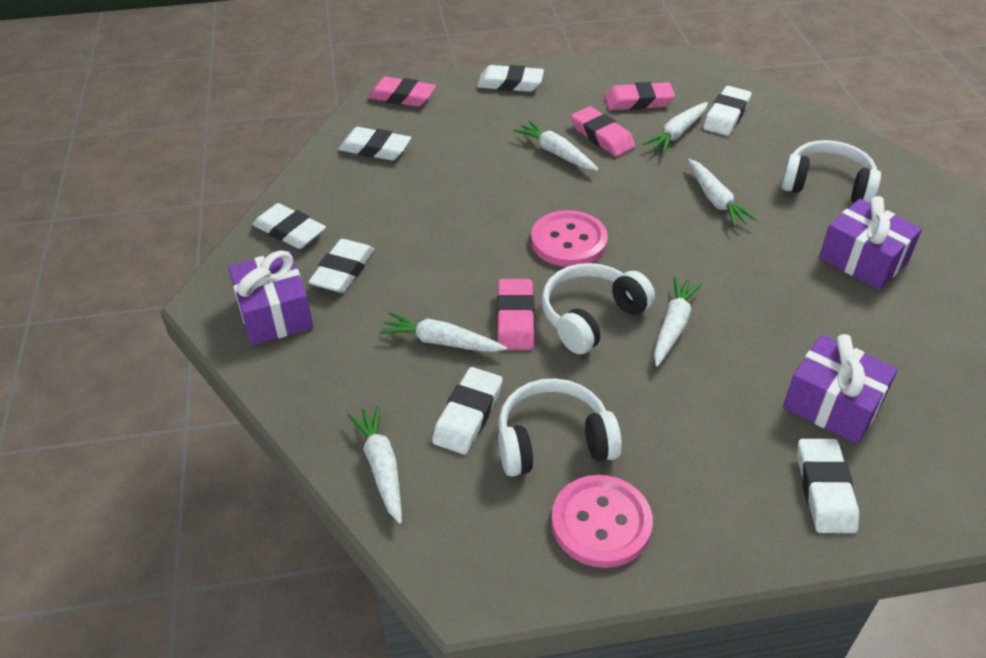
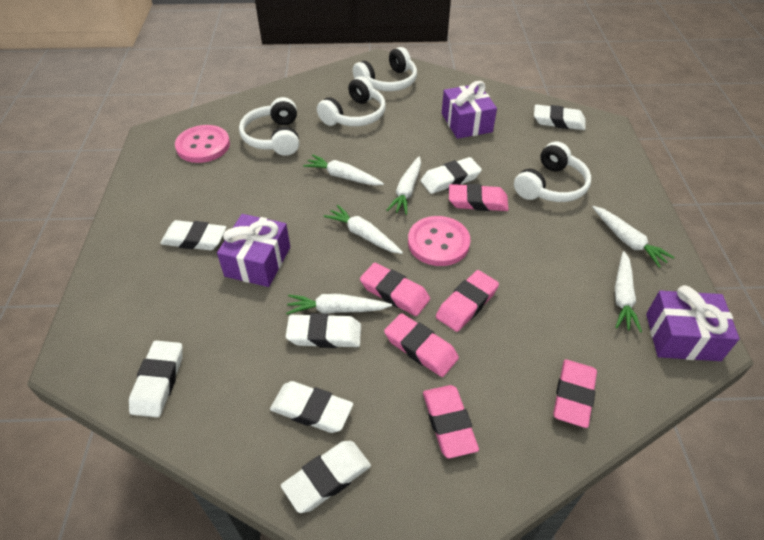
pink eraser: 4 -> 6
white headphones: 3 -> 4

